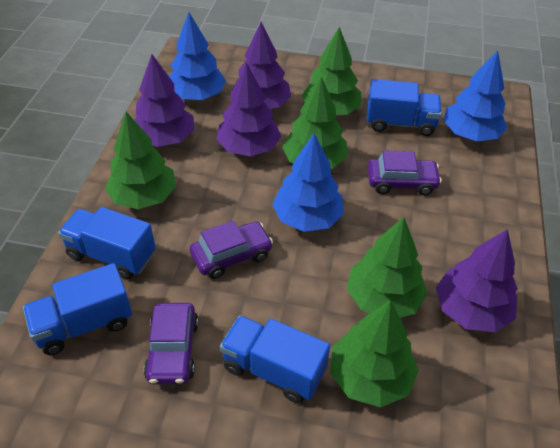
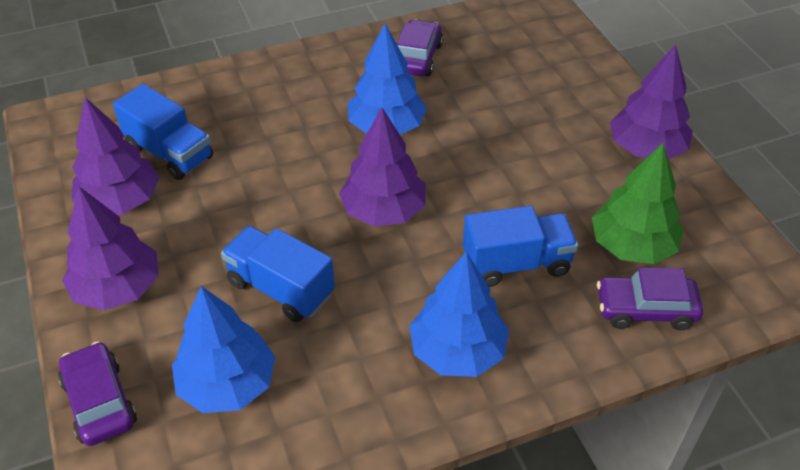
blue truck: 4 -> 3
green tree: 5 -> 1

